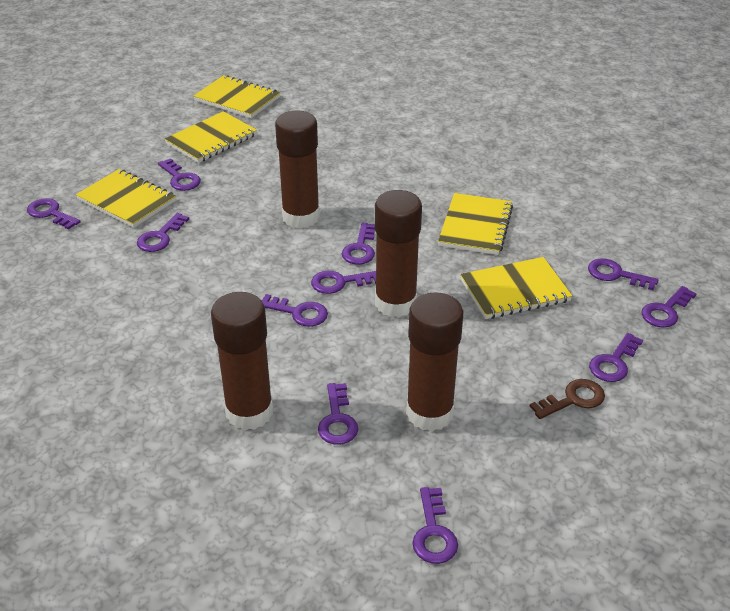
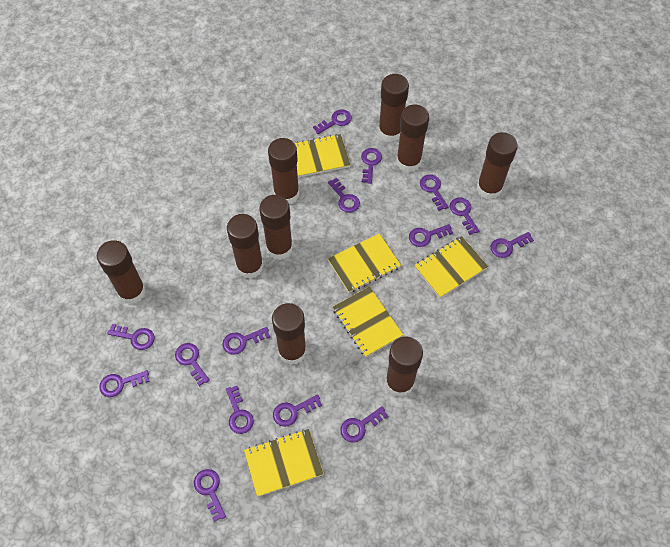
brown glue stick: 4 -> 9
brown key: 1 -> 0
purple key: 11 -> 15

